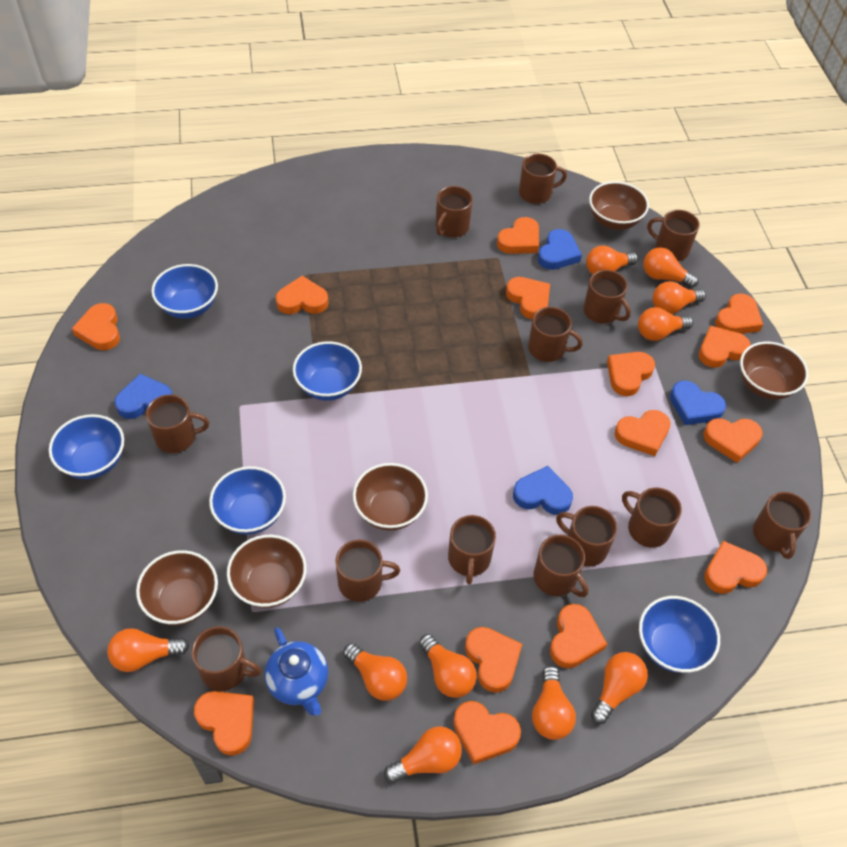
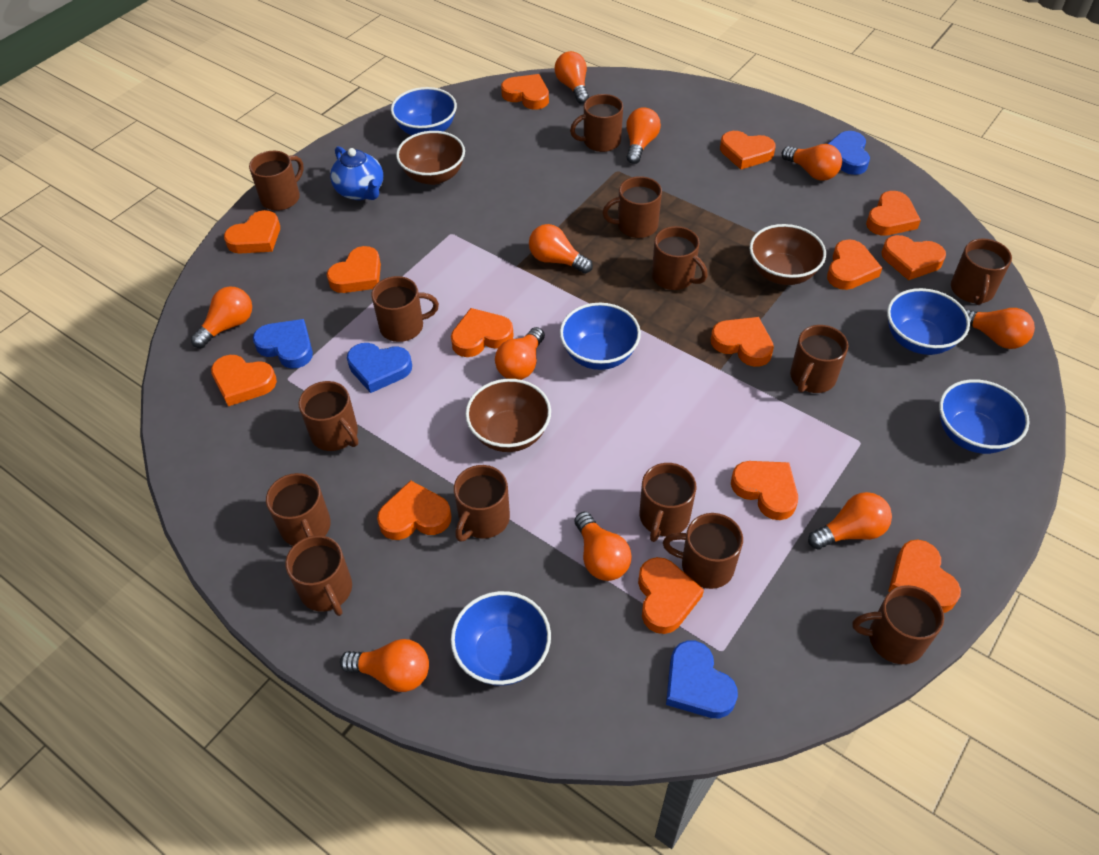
brown bowl: 5 -> 3
brown mug: 13 -> 14

